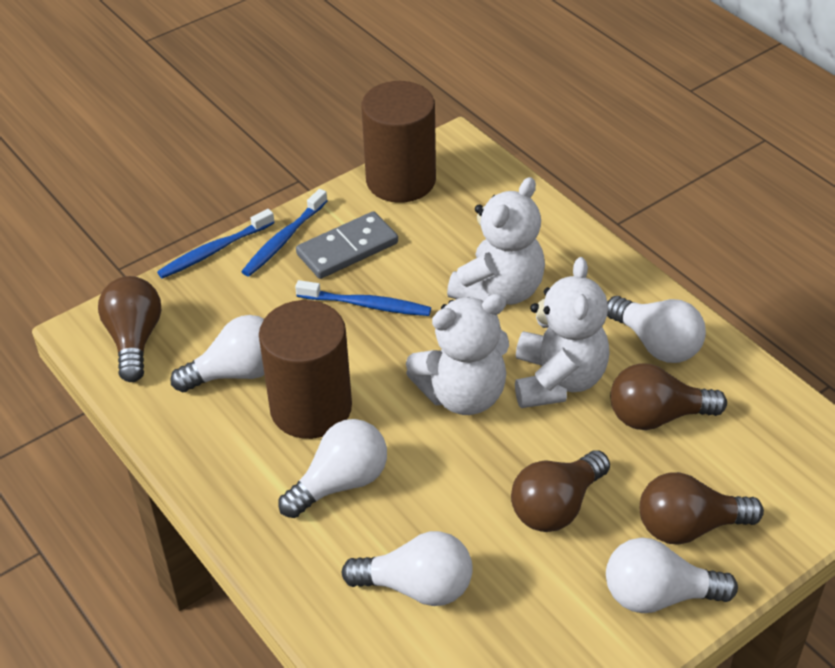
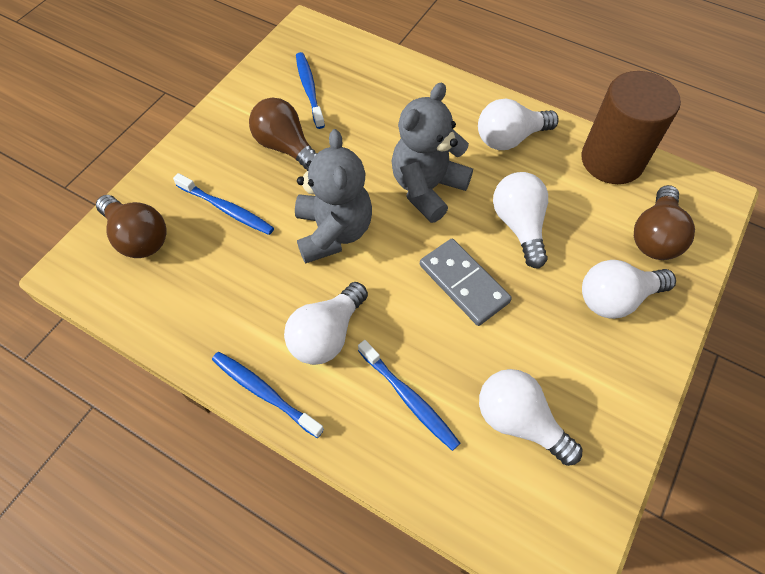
blue toothbrush: 3 -> 4
brown cylinder: 2 -> 1
brown light bulb: 4 -> 3
grey teddy bear: 0 -> 2
white teddy bear: 3 -> 0

